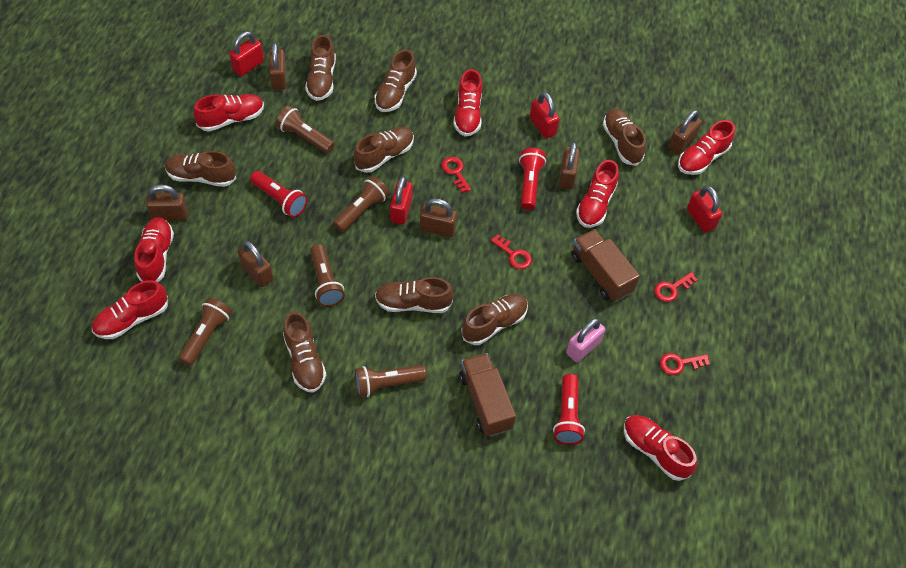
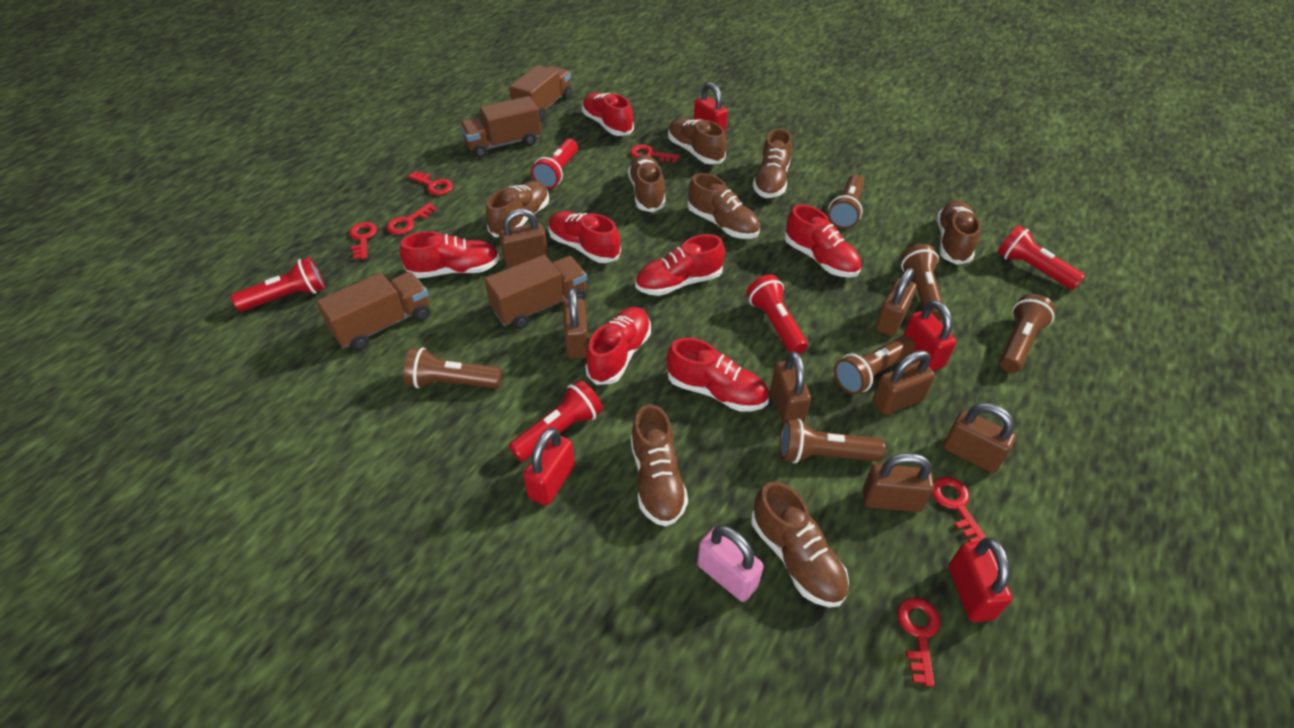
brown flashlight: 5 -> 6
brown padlock: 6 -> 7
brown truck: 2 -> 4
red flashlight: 3 -> 5
red key: 4 -> 6

